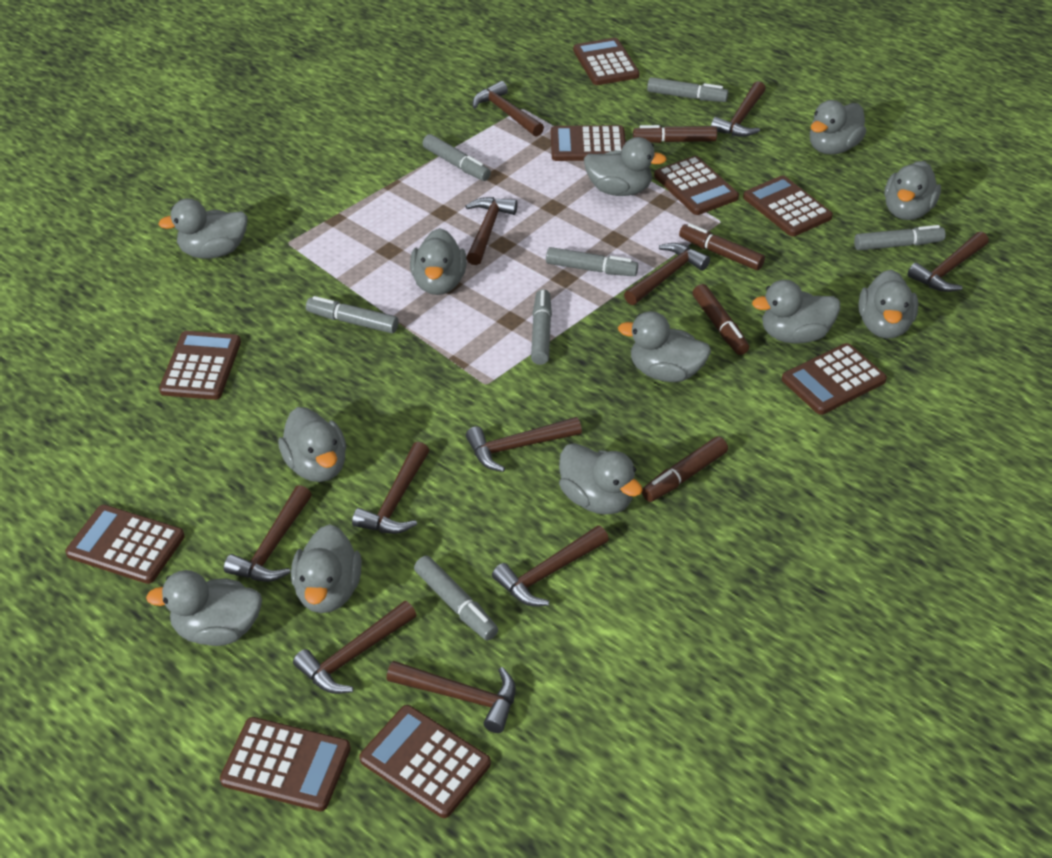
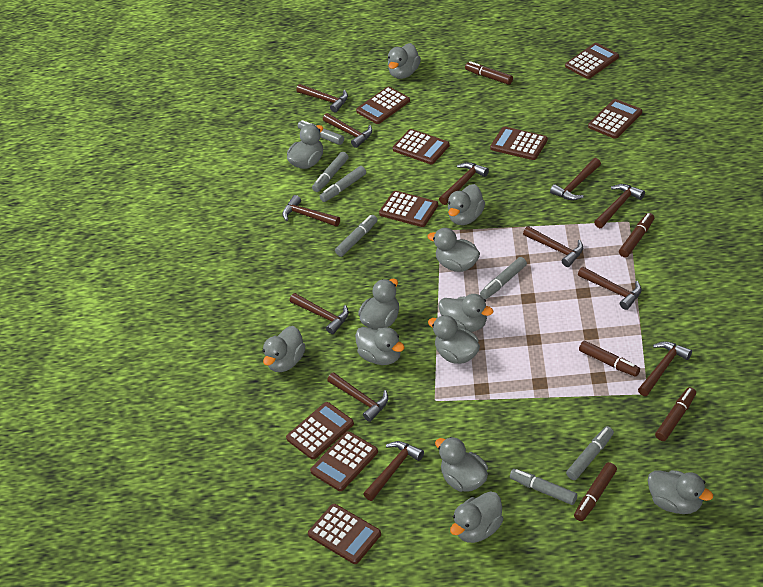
brown hammer: 11 -> 12
brown marker: 4 -> 5

